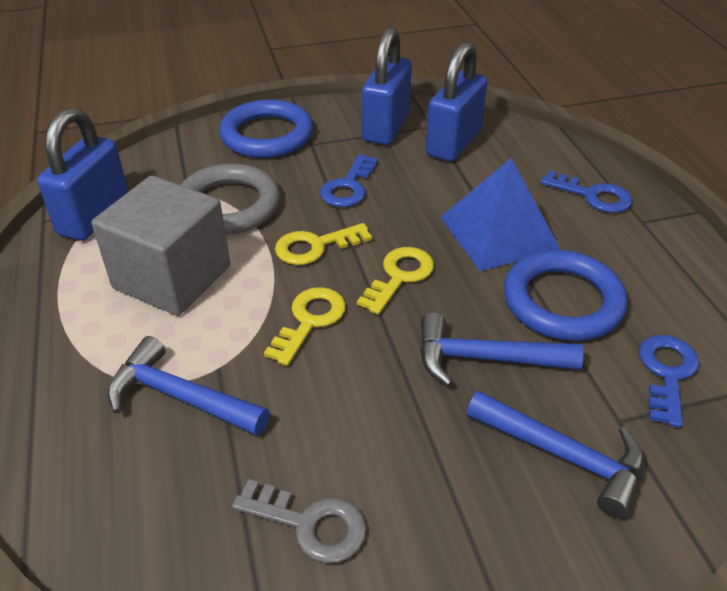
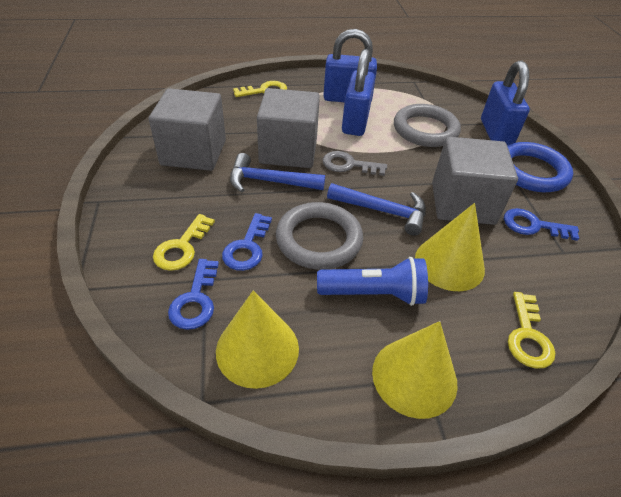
blue flashlight: 0 -> 1
blue hammer: 3 -> 2
blue pyramid: 1 -> 0
blue ring: 2 -> 1
grey cube: 1 -> 3
grey ring: 1 -> 2
yellow cone: 0 -> 3

